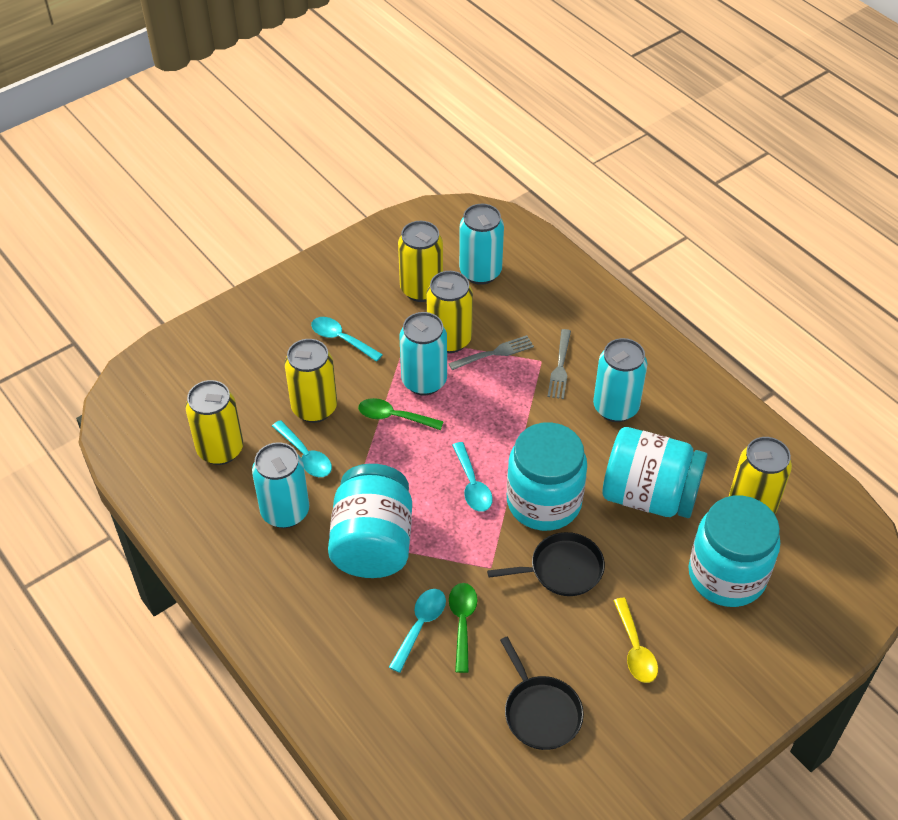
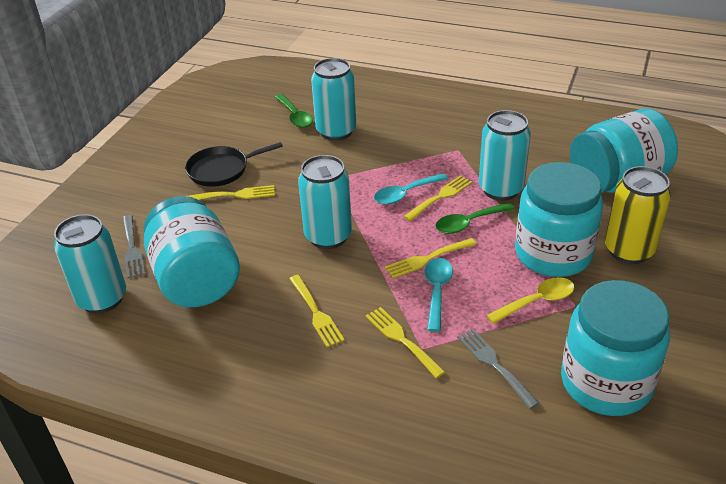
black pan: 2 -> 1
turquoise spoon: 4 -> 2
yellow can: 5 -> 1
yellow fork: 0 -> 5

